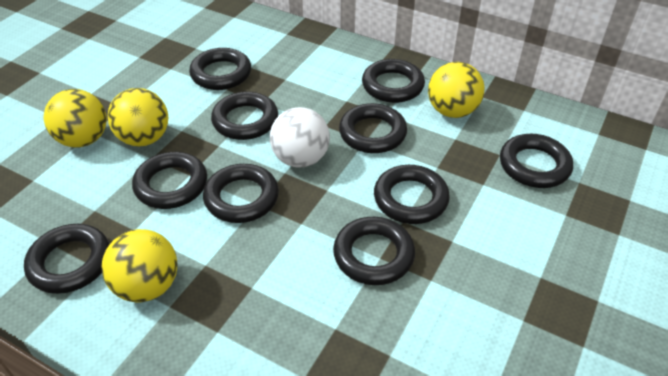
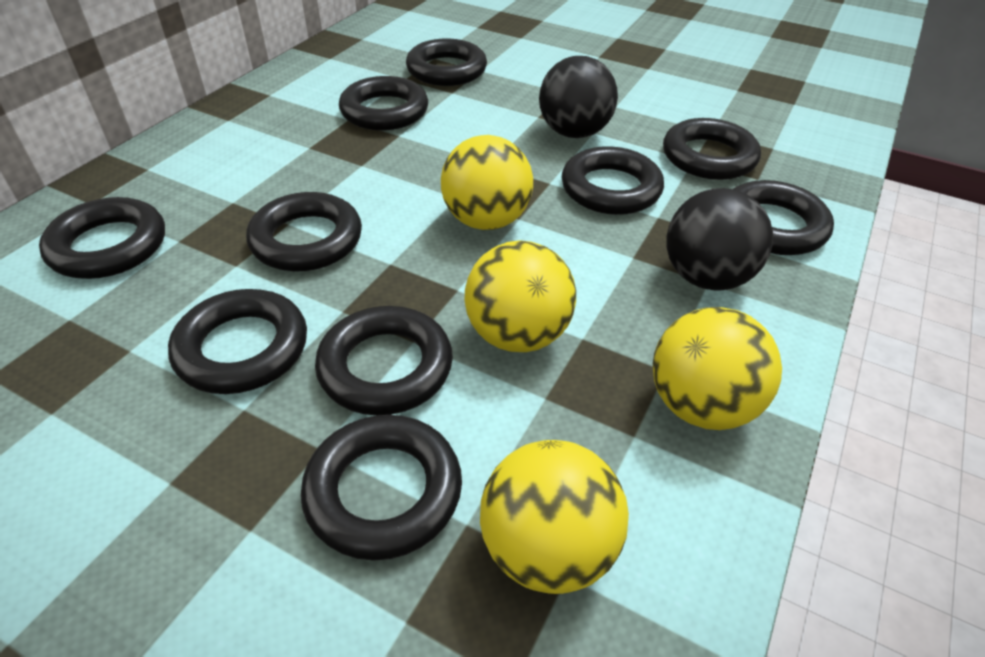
black ball: 0 -> 2
white ball: 1 -> 0

